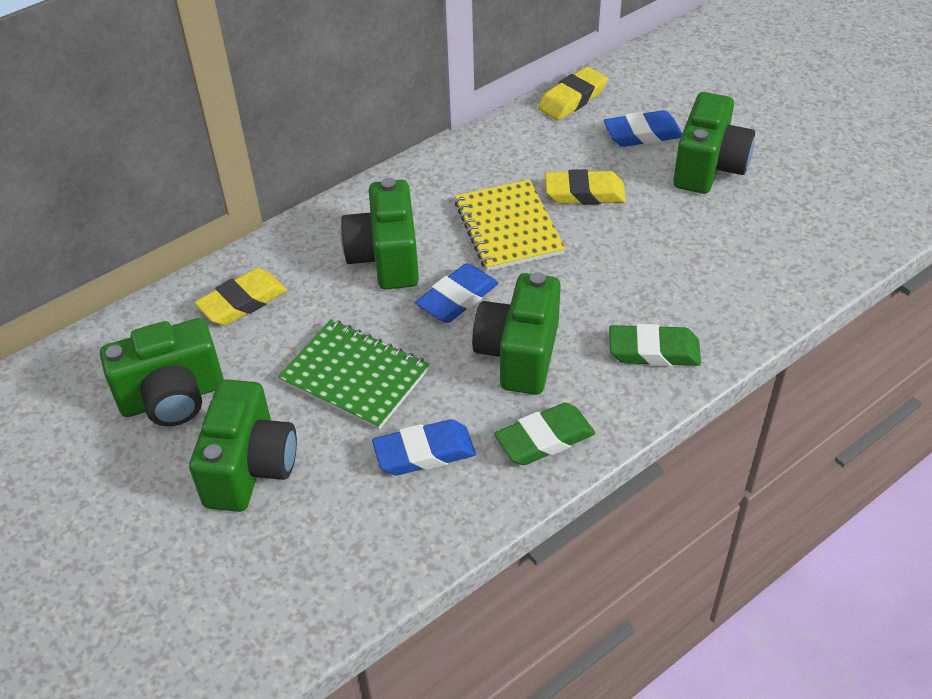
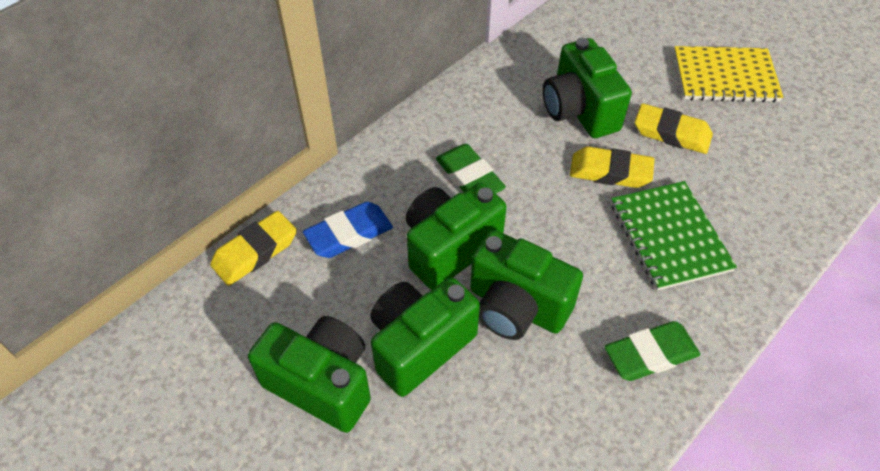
blue eraser: 3 -> 1

